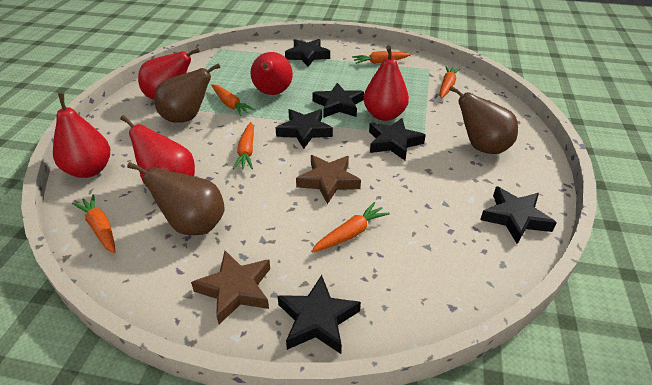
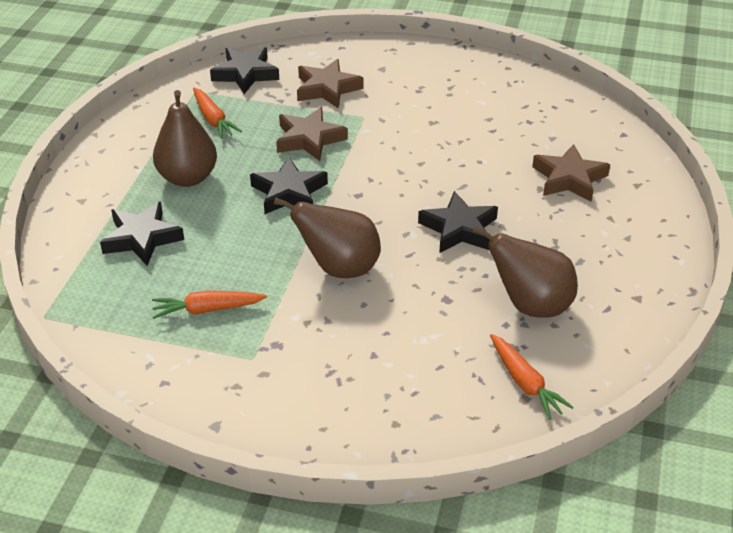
black star: 6 -> 4
brown star: 2 -> 3
orange carrot: 6 -> 3
red pear: 5 -> 0

